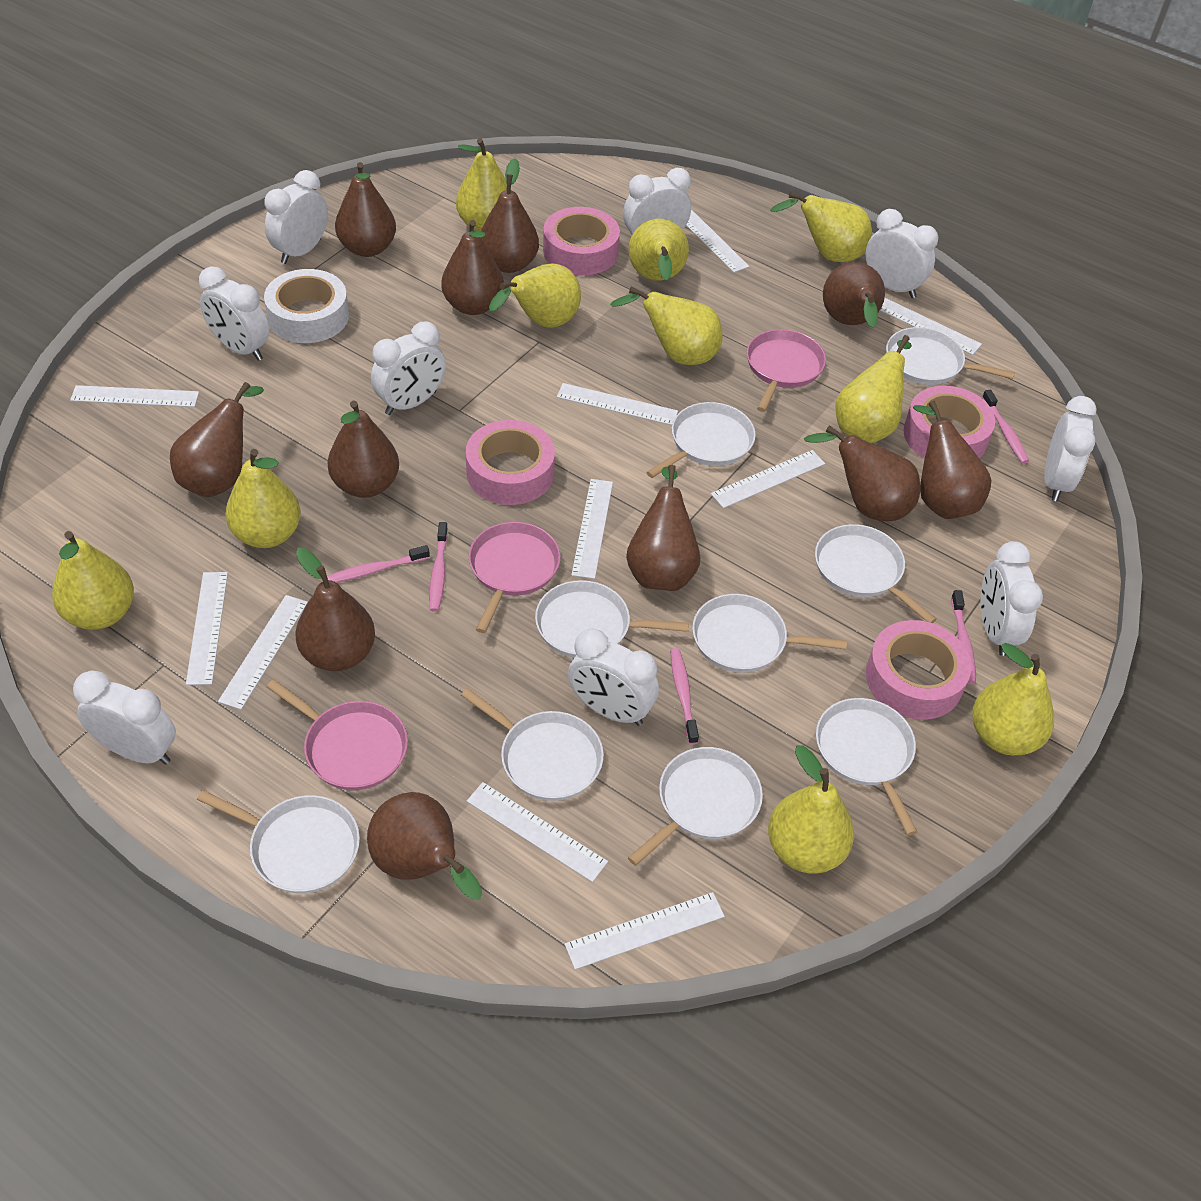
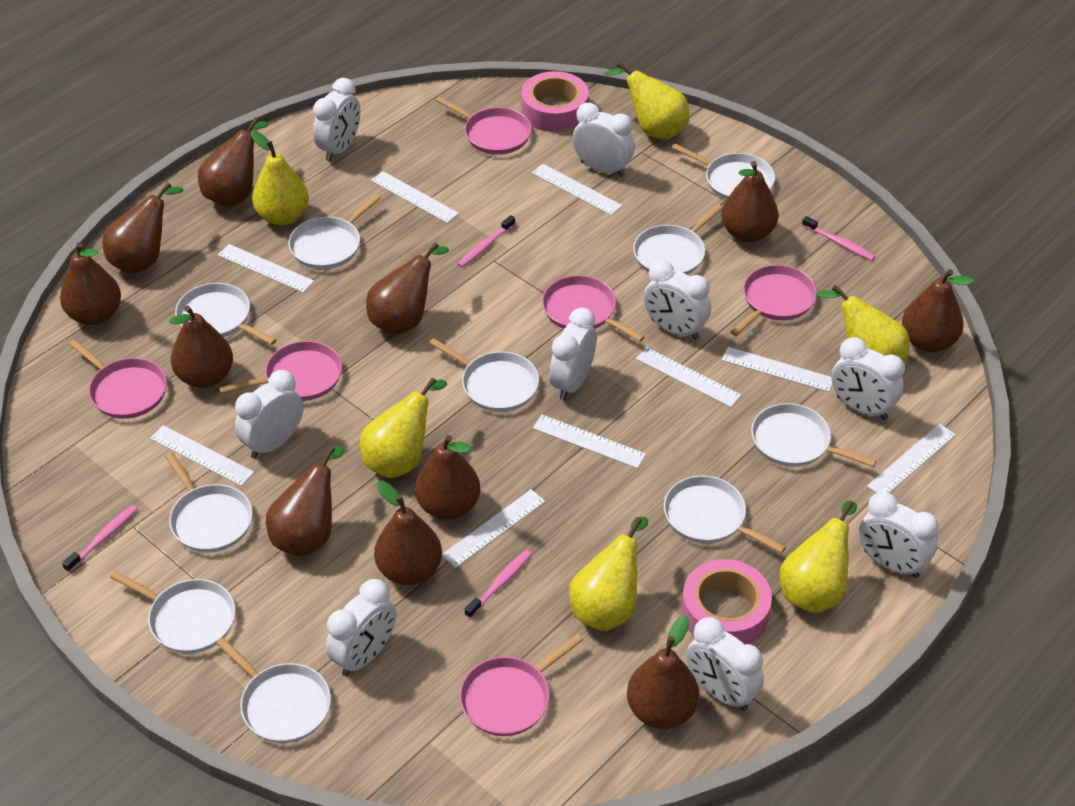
pink pan: 3 -> 6
pink tape: 4 -> 2
pink toothbrush: 5 -> 4
white pan: 9 -> 10
white ruler: 10 -> 9
white tape: 1 -> 0
yellow pear: 10 -> 6

